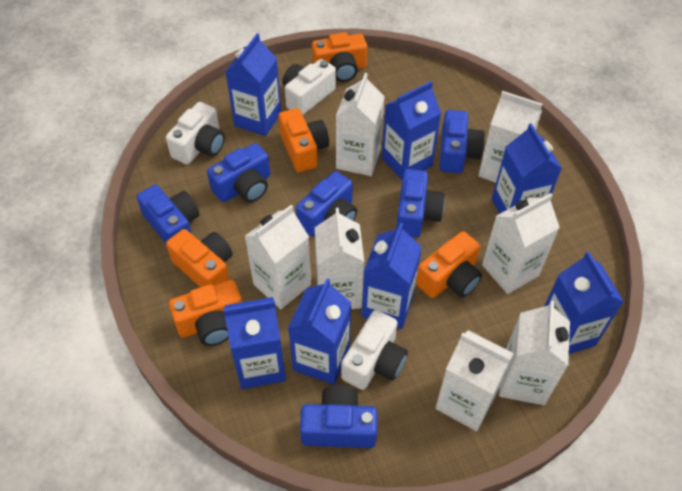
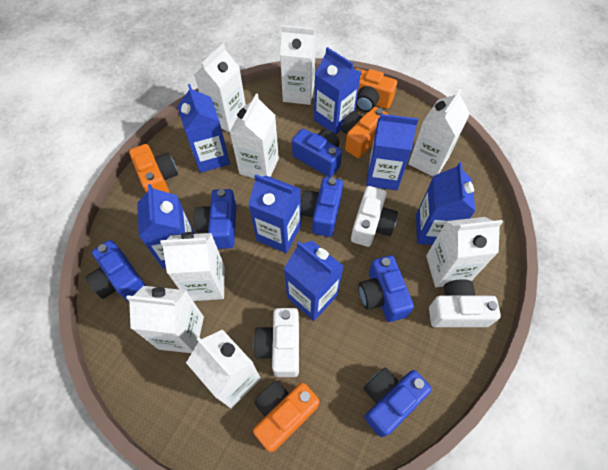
orange camera: 5 -> 4
white carton: 7 -> 8

